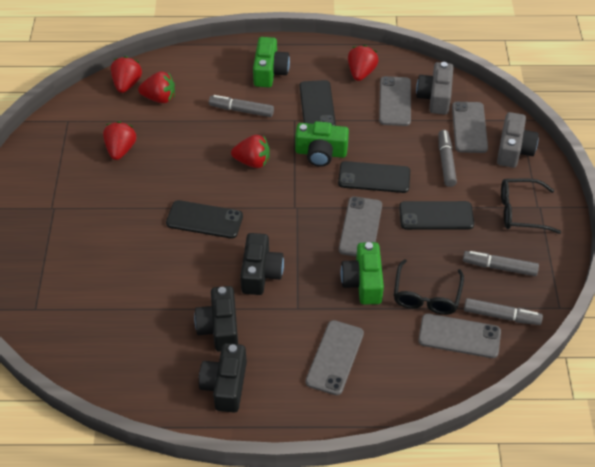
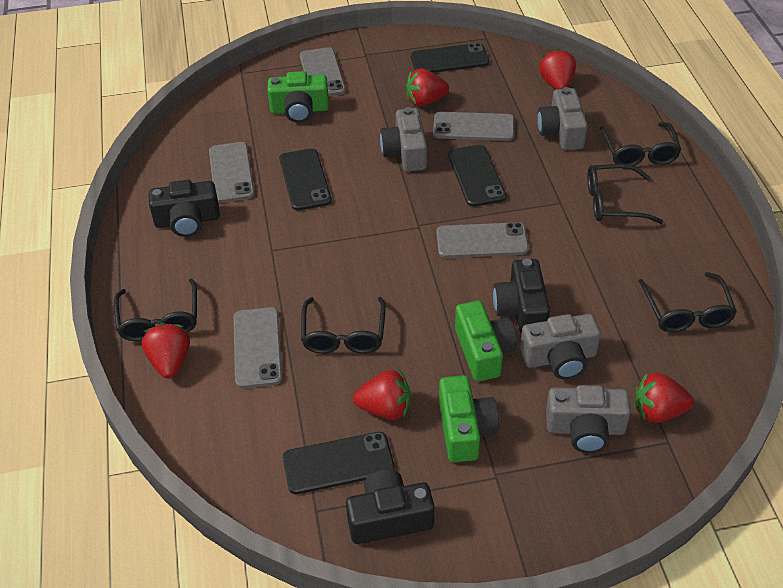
black glasses: 2 -> 5
grey camera: 2 -> 4
grey marker: 4 -> 0

